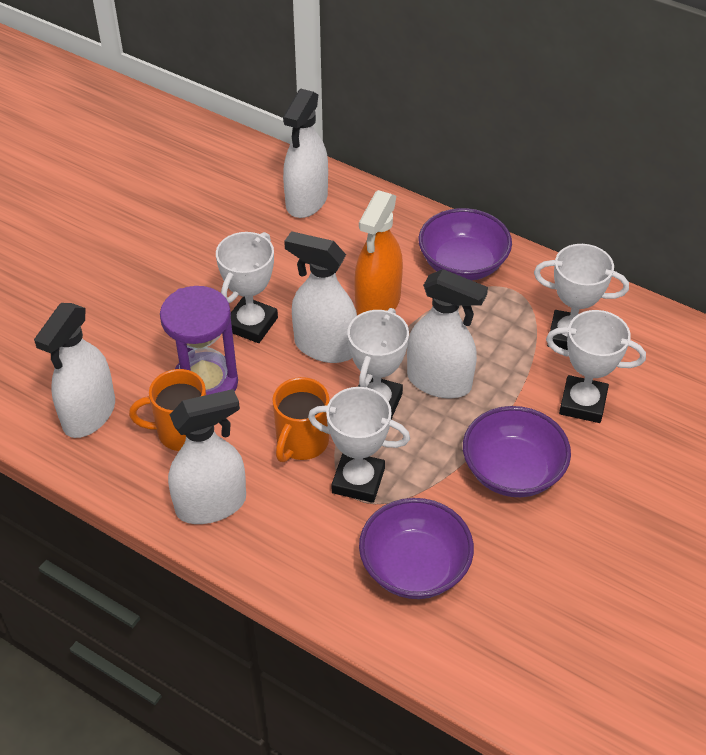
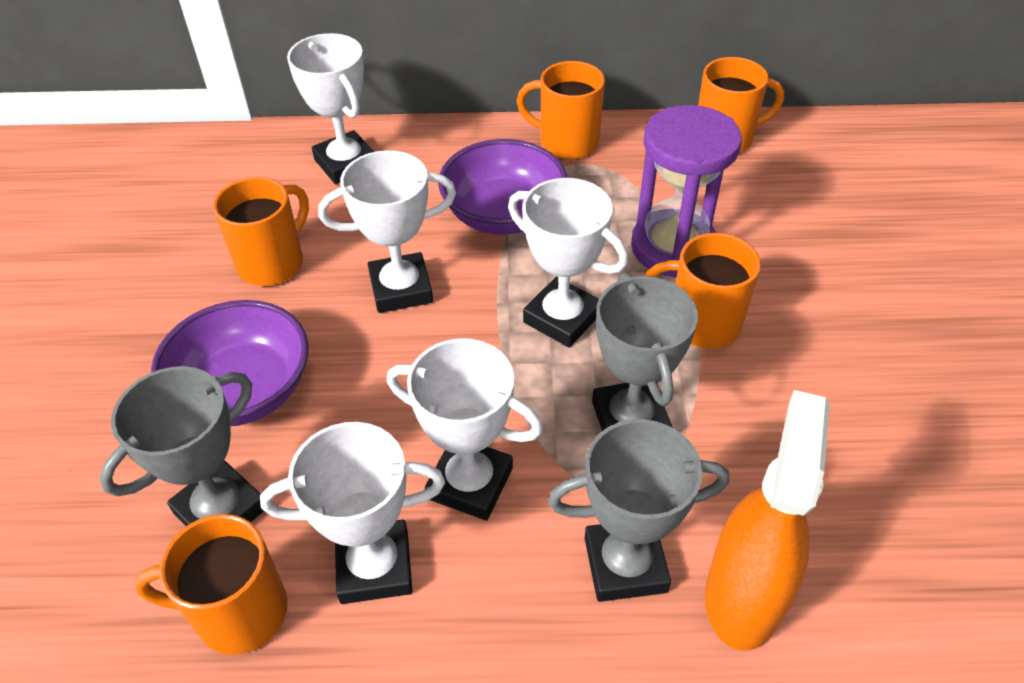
grey trophy: 0 -> 3
orange mug: 2 -> 5
purple bowl: 3 -> 2
white spray bottle: 5 -> 0

